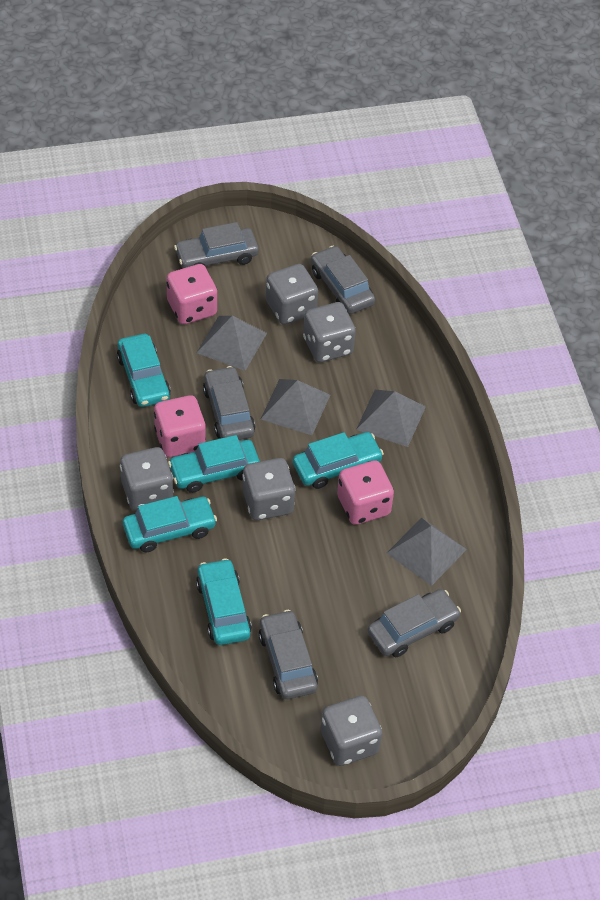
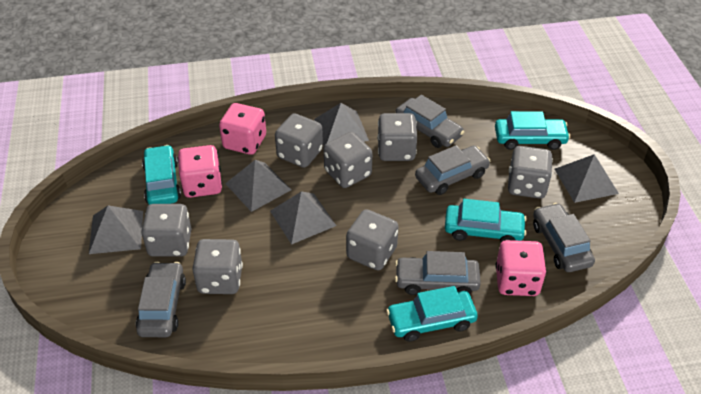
grey dice: 5 -> 7
grey pyramid: 4 -> 5
turquoise car: 5 -> 4

